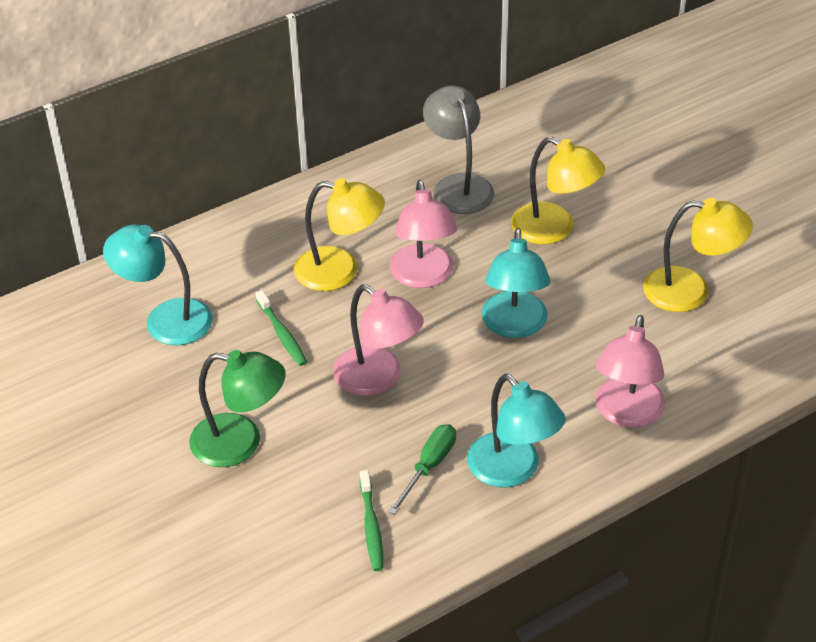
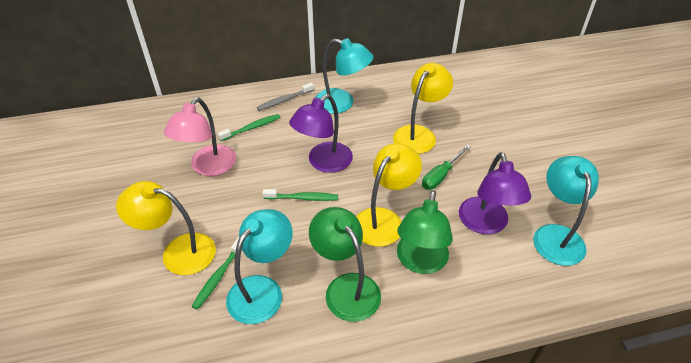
green lamp: 1 -> 2
green toothbrush: 2 -> 3
grey lamp: 1 -> 0
grey toothbrush: 0 -> 1
pink lamp: 3 -> 1
purple lamp: 0 -> 2

